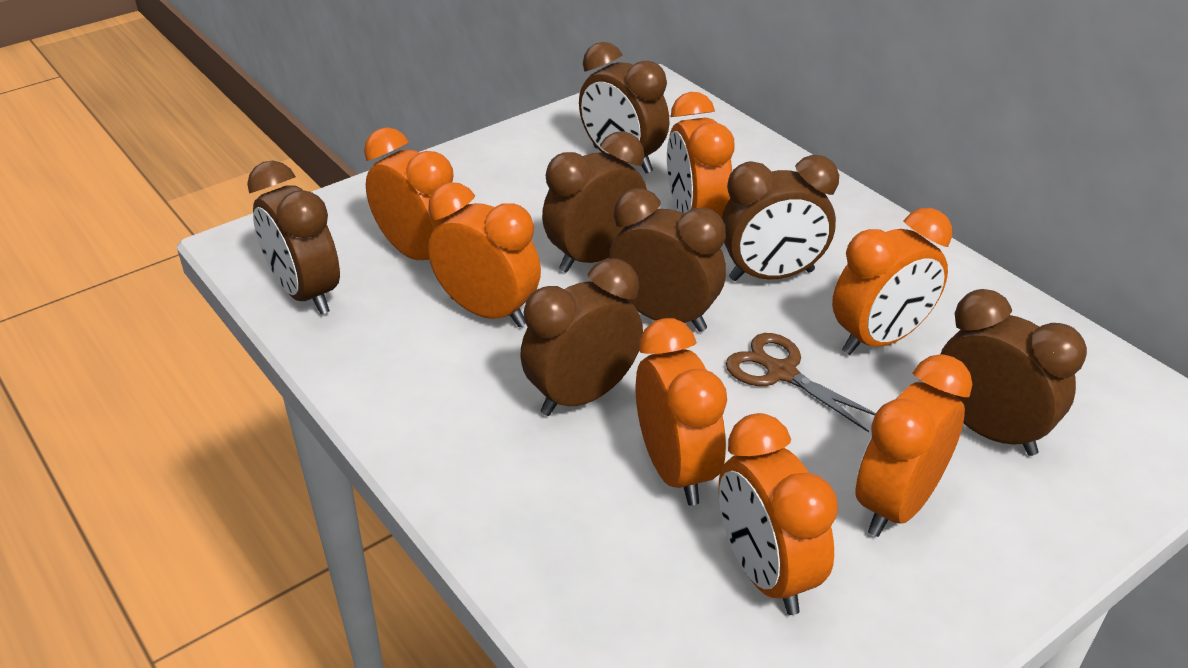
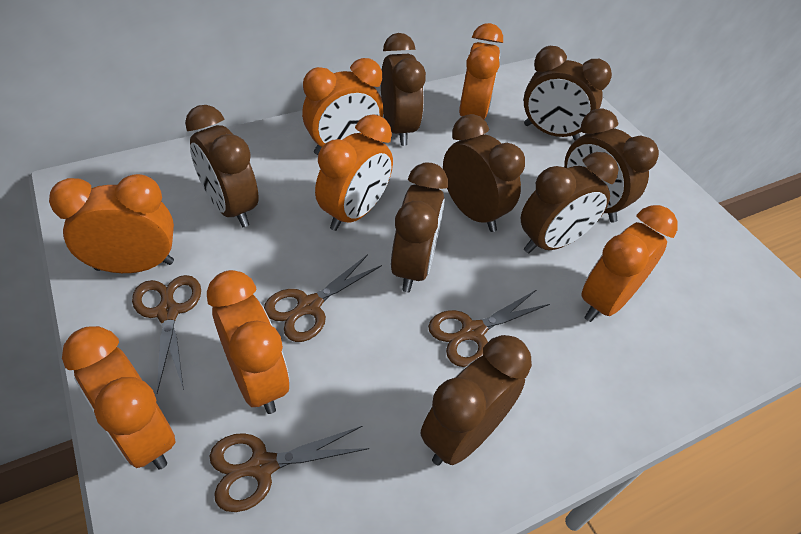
brown clock: 7 -> 8
brown scissors: 1 -> 4

